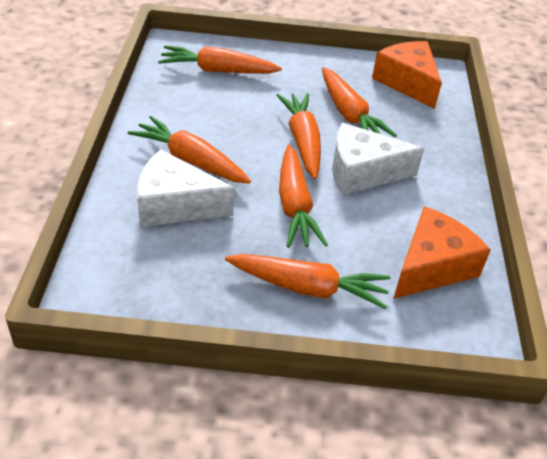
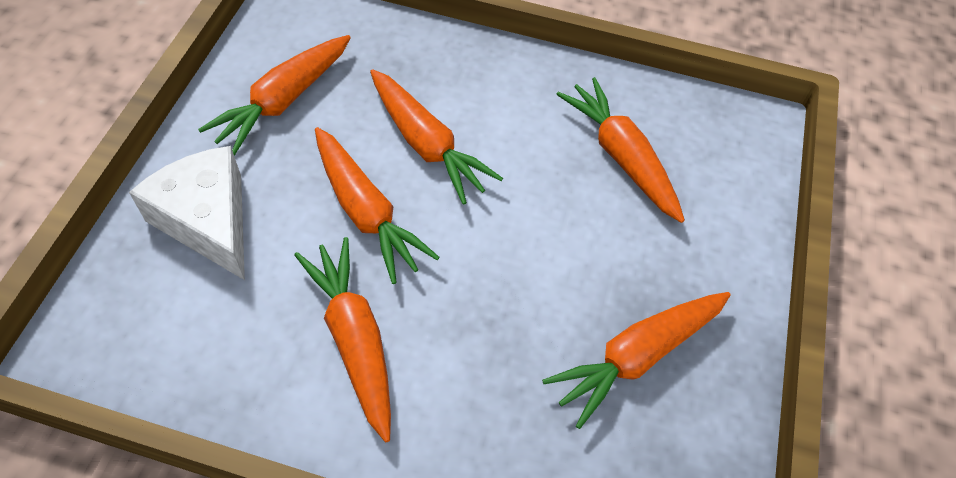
orange cheese: 2 -> 0
white cheese: 2 -> 1

